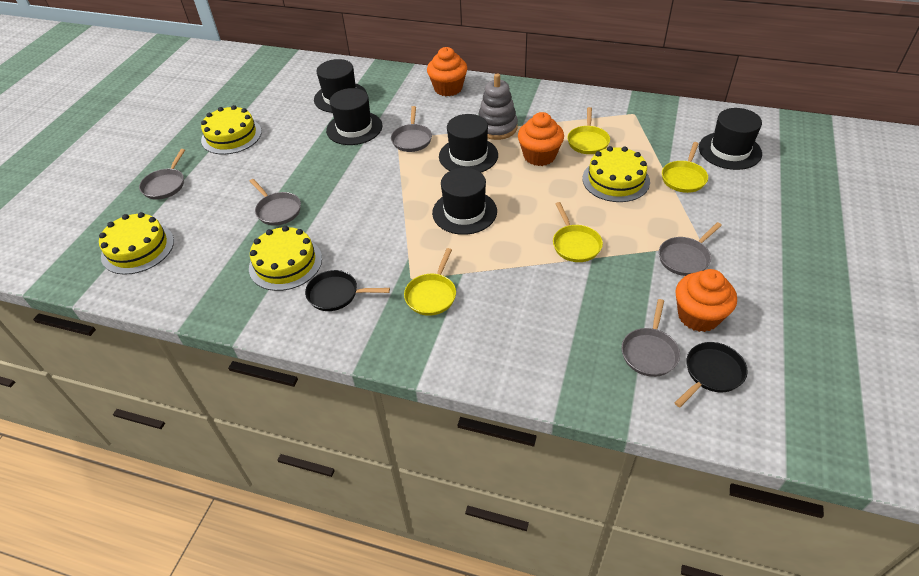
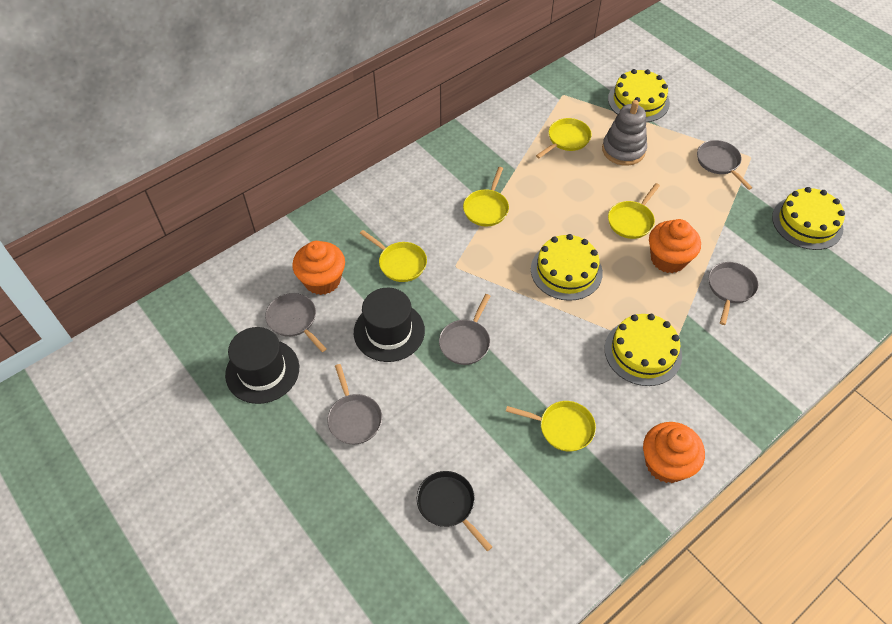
black hat: 5 -> 2
black pan: 2 -> 1
yellow pan: 4 -> 5

